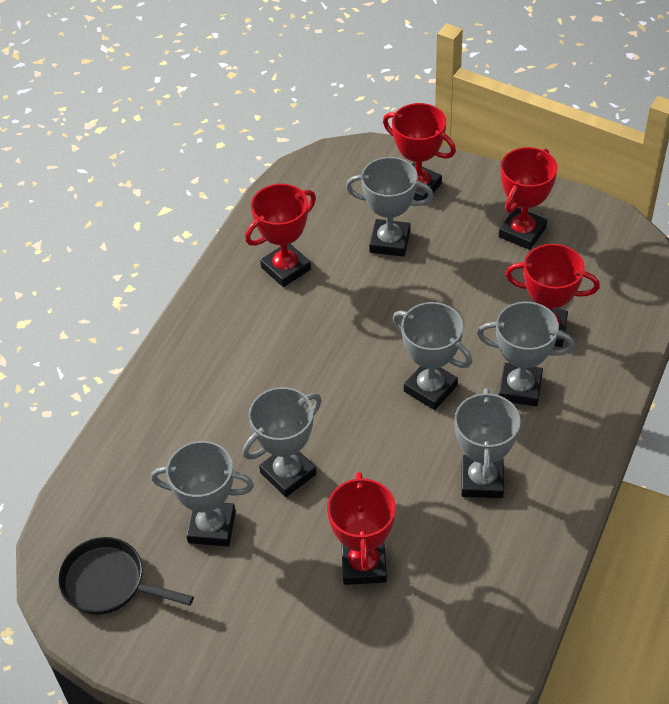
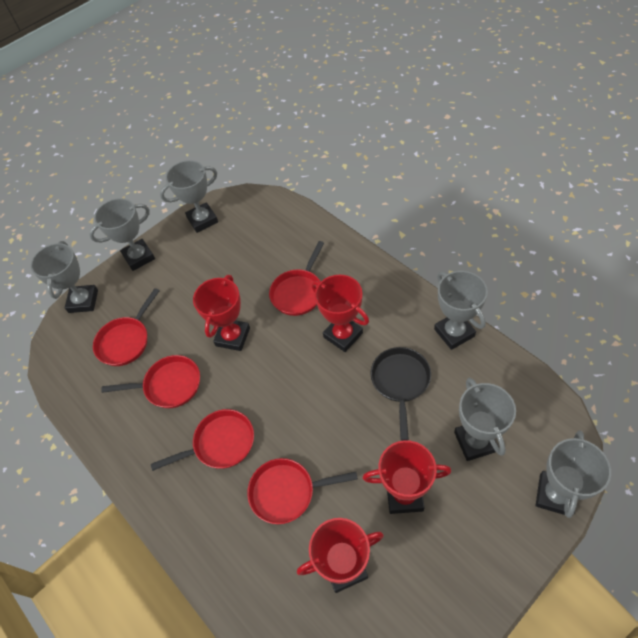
red pan: 0 -> 5
red trophy: 5 -> 4

